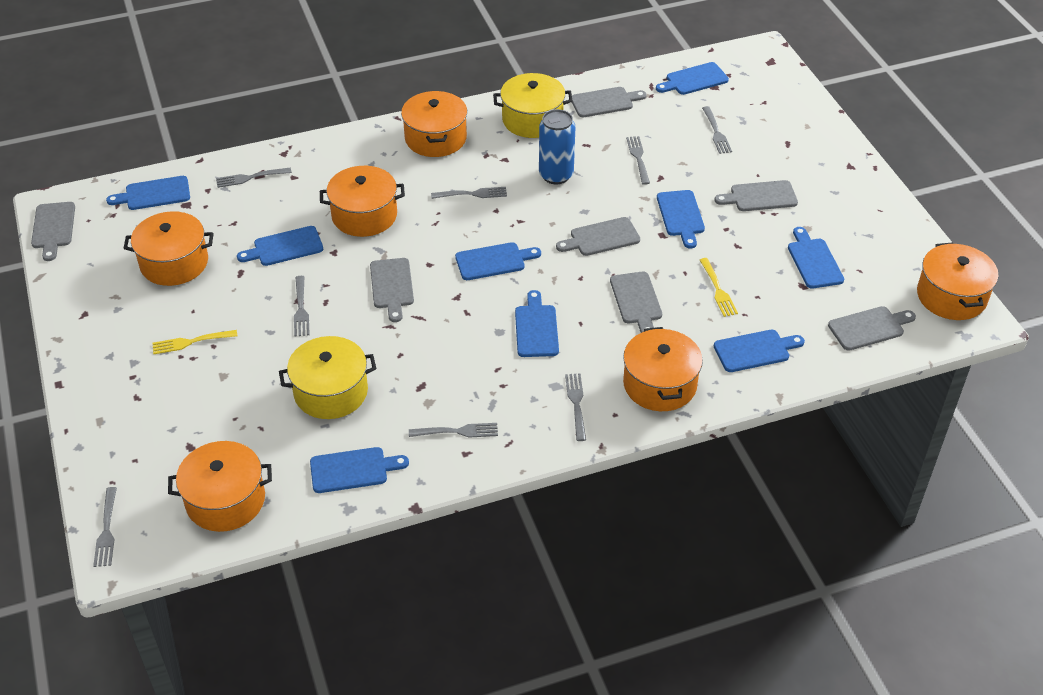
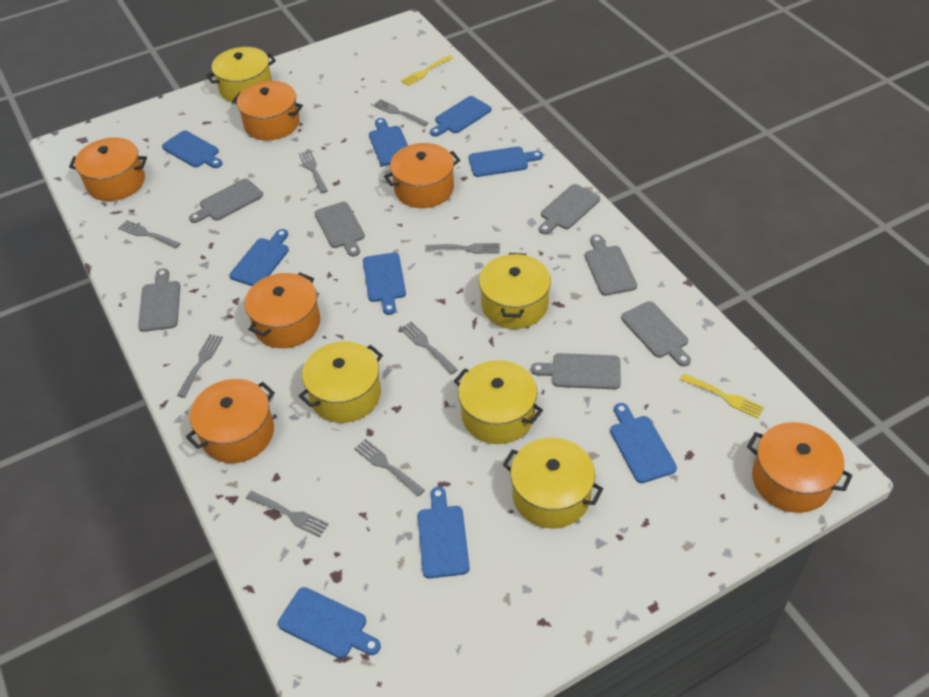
blue can: 1 -> 0
yellow pot: 2 -> 5

